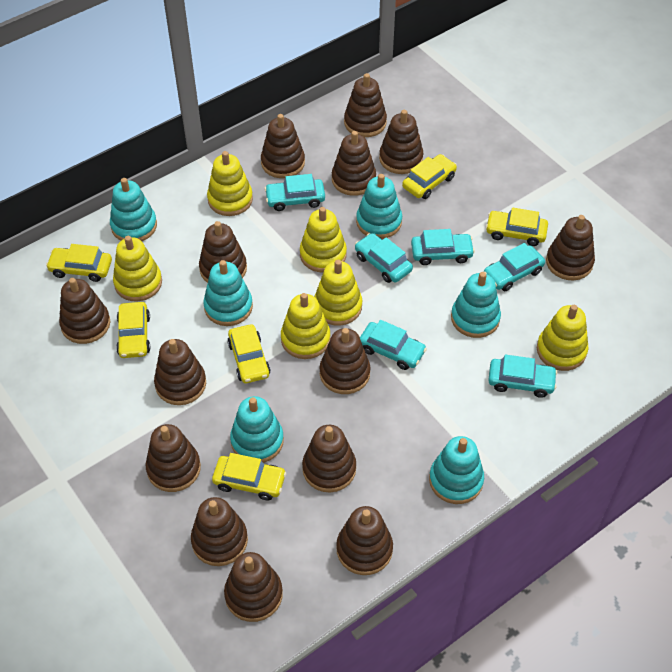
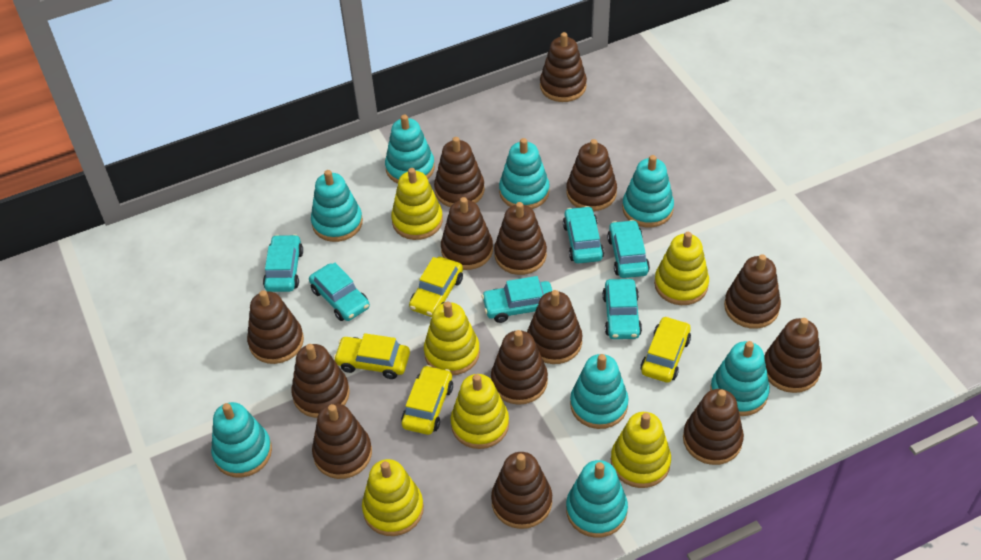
turquoise stacking toy: 6 -> 8
yellow car: 6 -> 4

